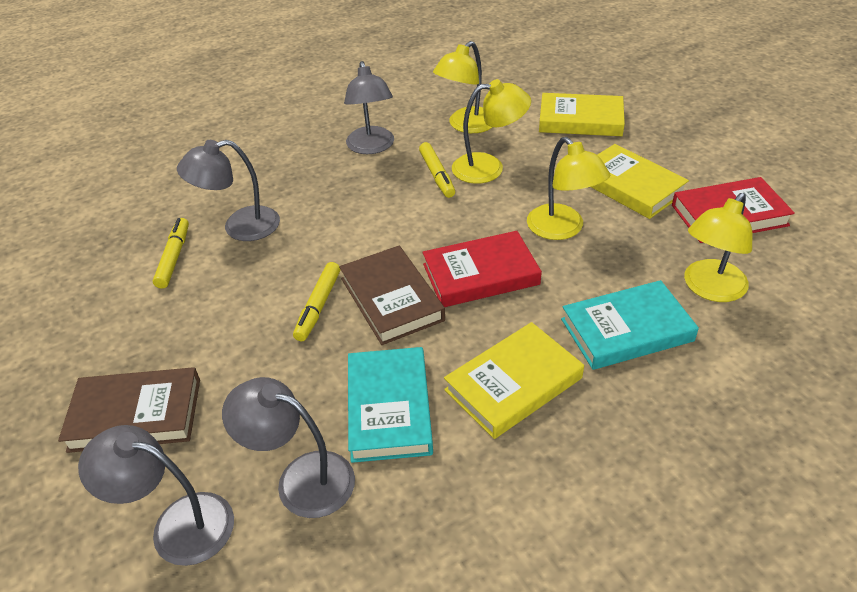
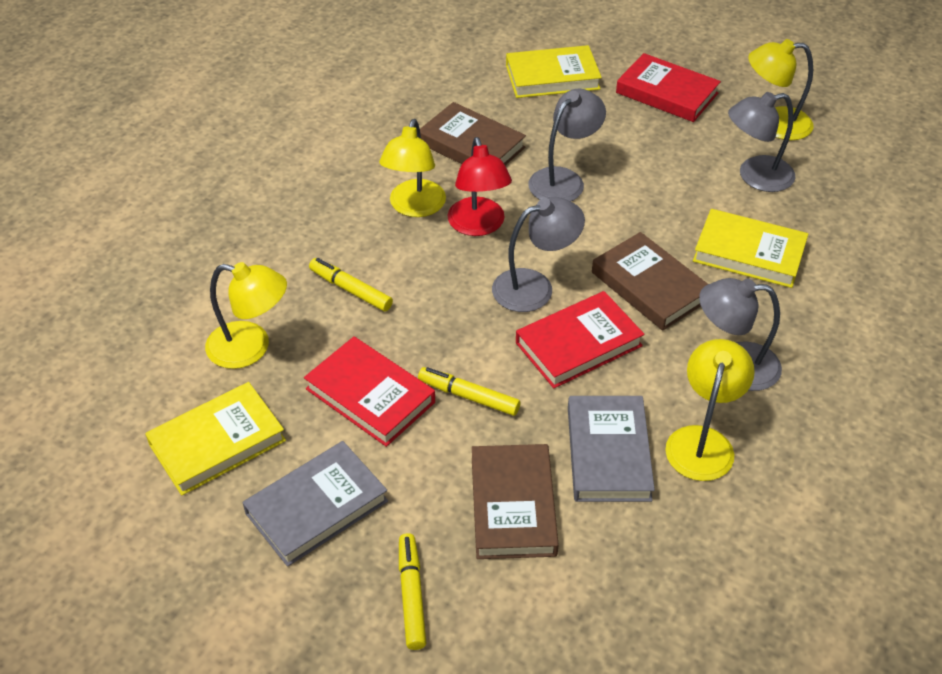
brown book: 2 -> 3
grey book: 0 -> 2
red book: 2 -> 3
red lamp: 0 -> 1
turquoise book: 2 -> 0

